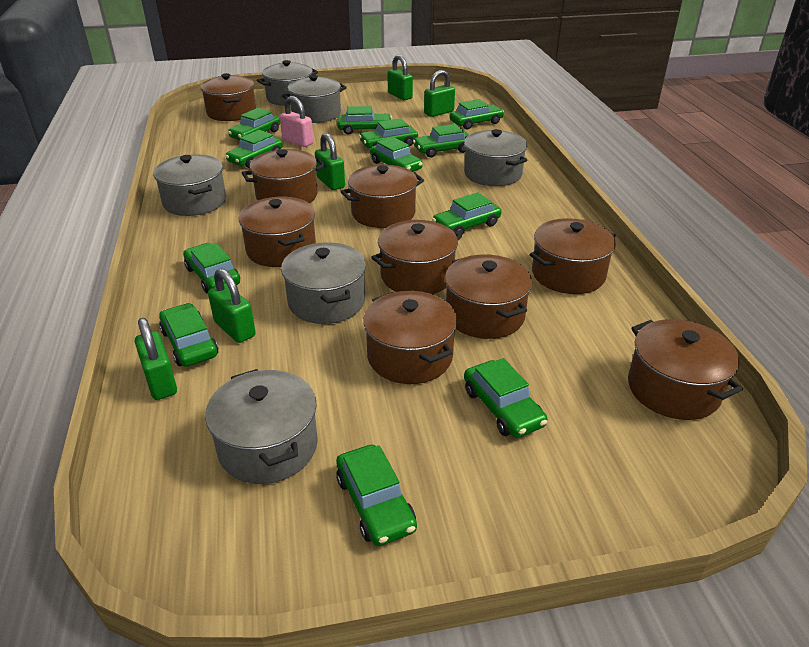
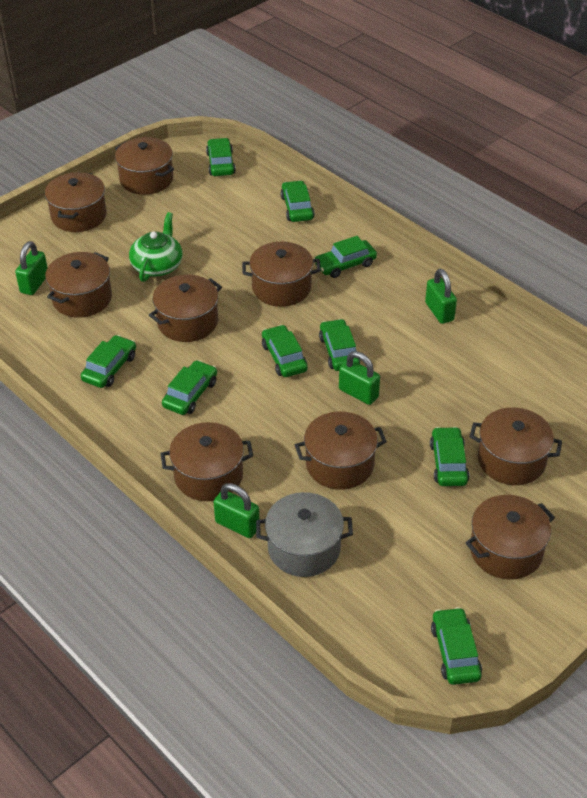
green car: 12 -> 9
green padlock: 5 -> 4
green teapot: 0 -> 1
grey pot: 6 -> 1
pink padlock: 1 -> 0

